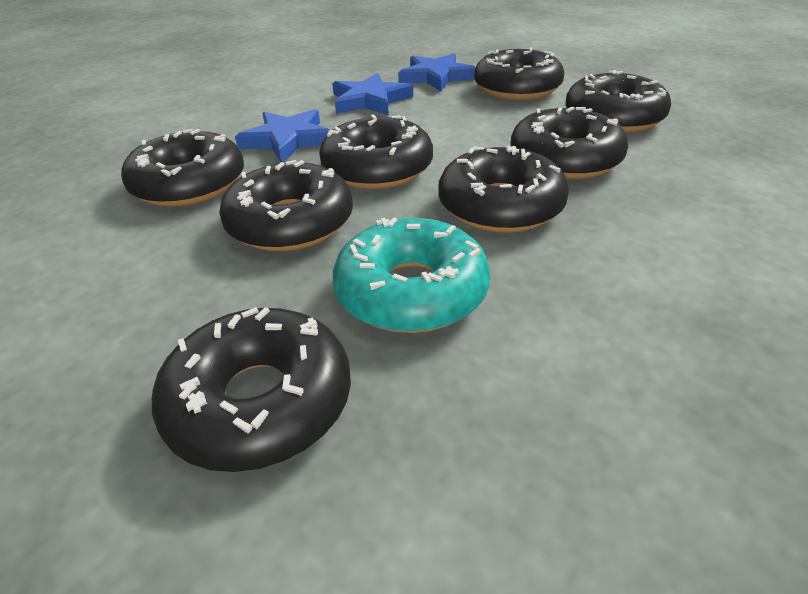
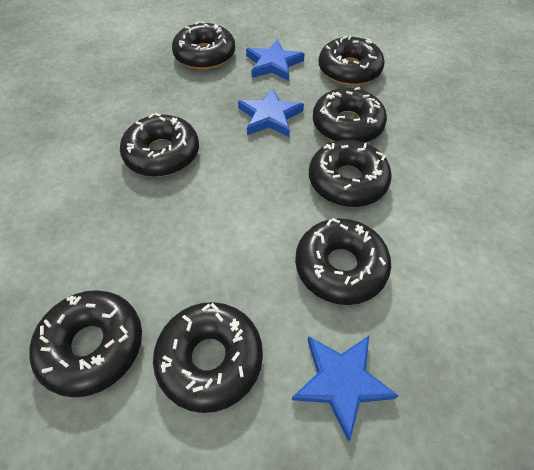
turquoise donut: 1 -> 0

